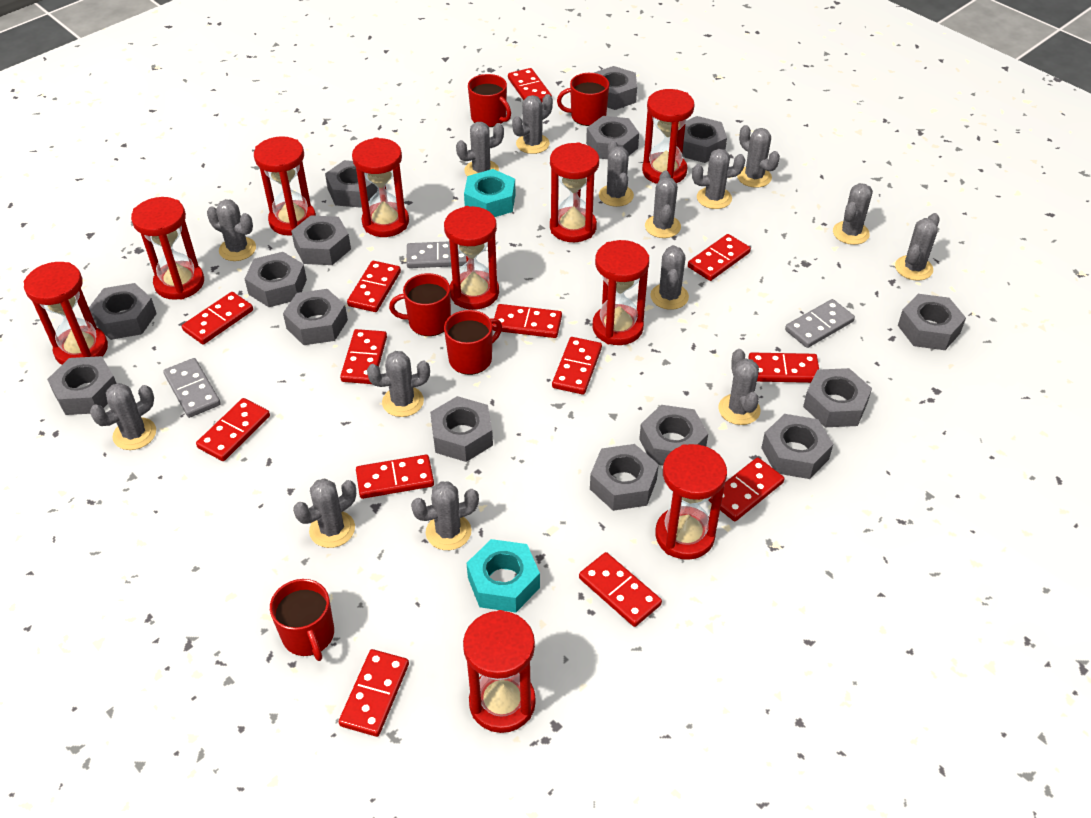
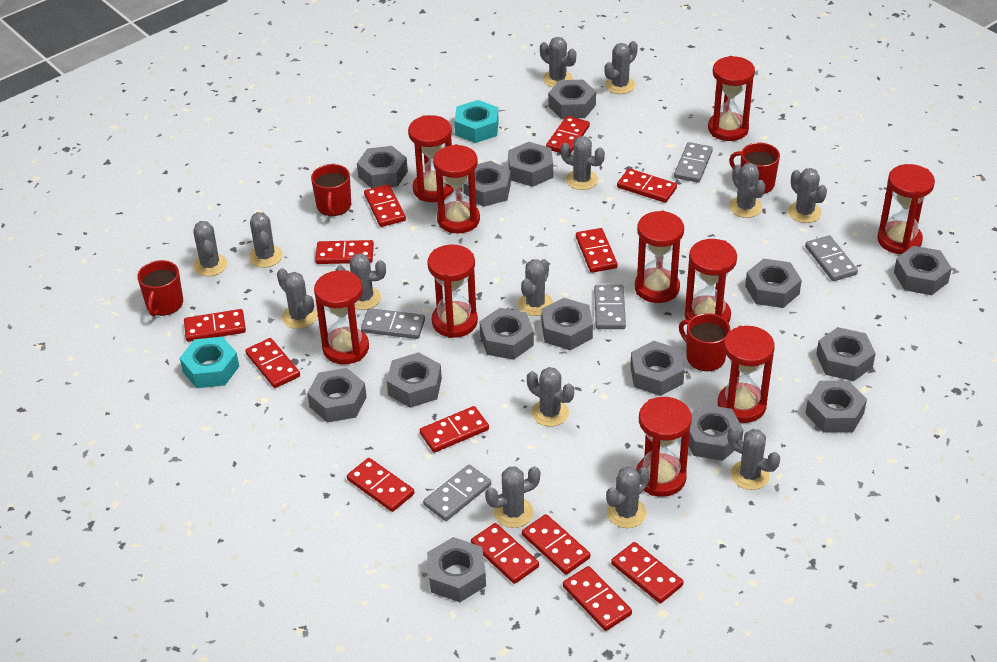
grey cactus: 15 -> 14
grey domino: 3 -> 5
red mug: 5 -> 4

